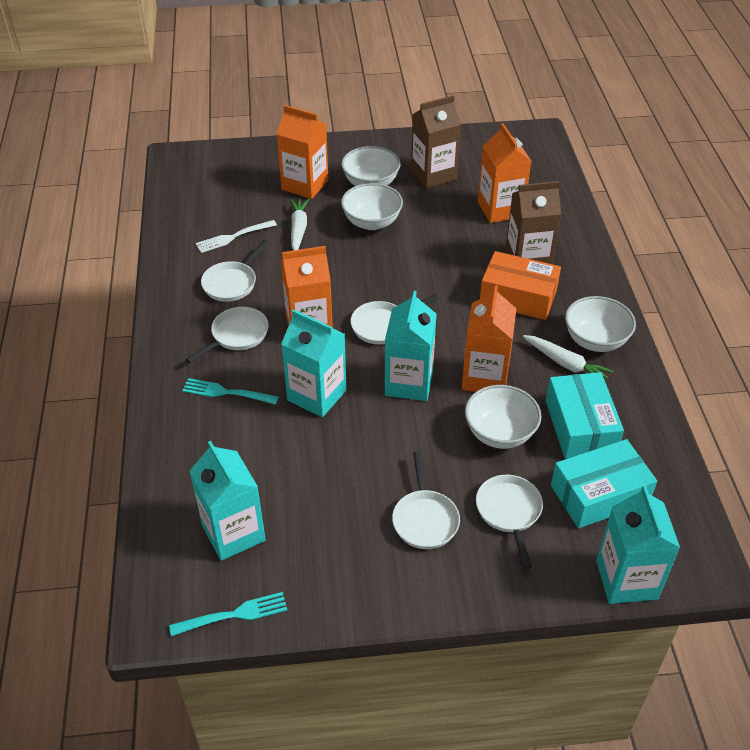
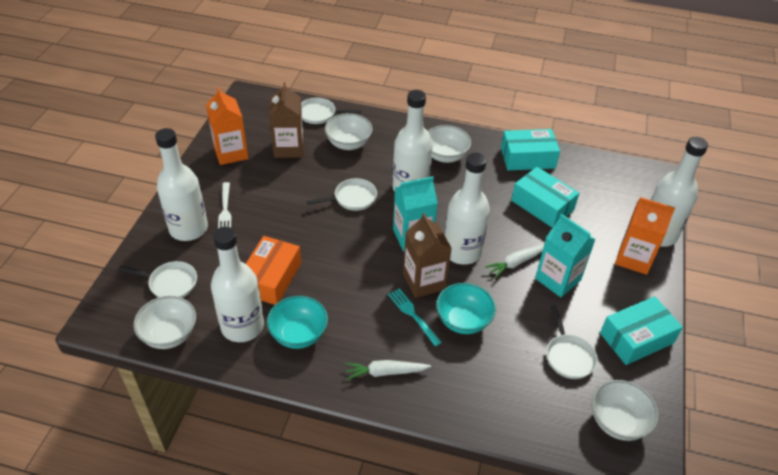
orange carton: 4 -> 2
turquoise bowl: 0 -> 2
turquoise box: 2 -> 3
turquoise carton: 4 -> 2
turquoise fork: 2 -> 1
white bottle: 0 -> 5
white pan: 5 -> 4

